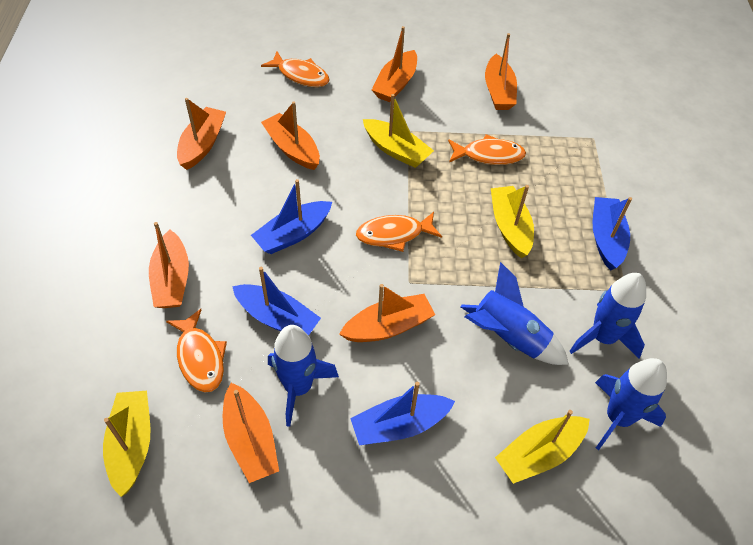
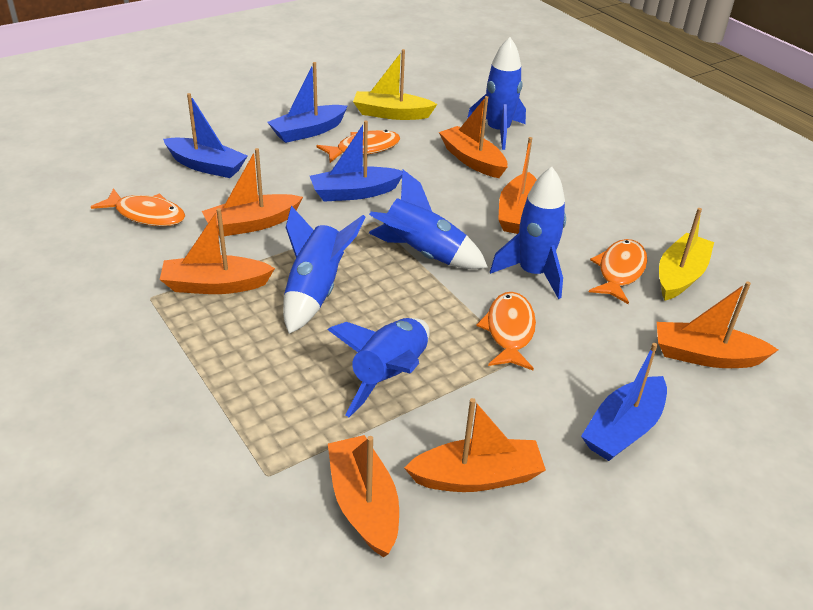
blue rocket: 4 -> 5
yellow boat: 4 -> 2

